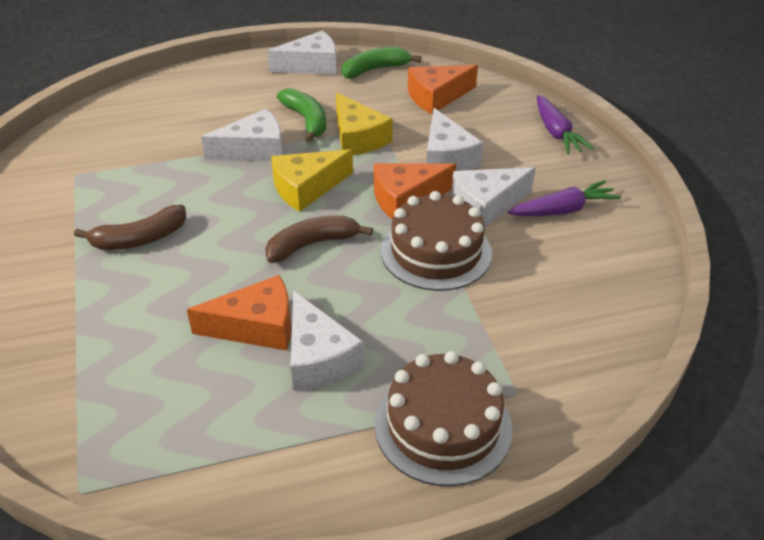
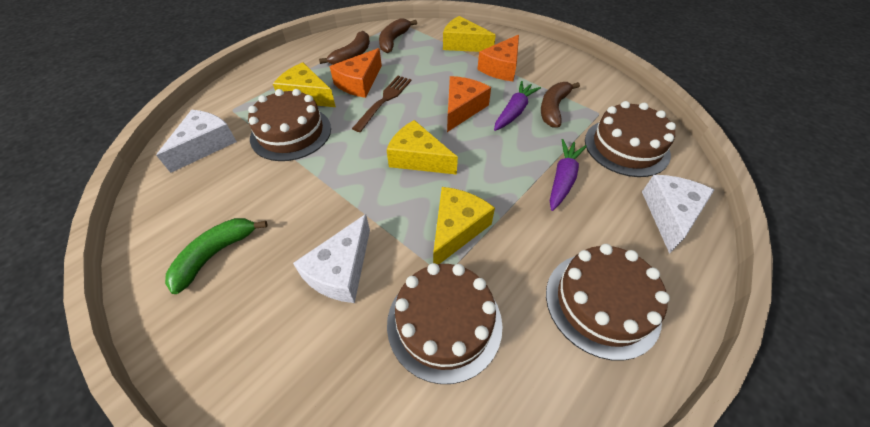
brown banana: 2 -> 3
brown cake: 2 -> 4
brown fork: 0 -> 1
green banana: 2 -> 1
white cheese: 5 -> 3
yellow cheese: 2 -> 4

